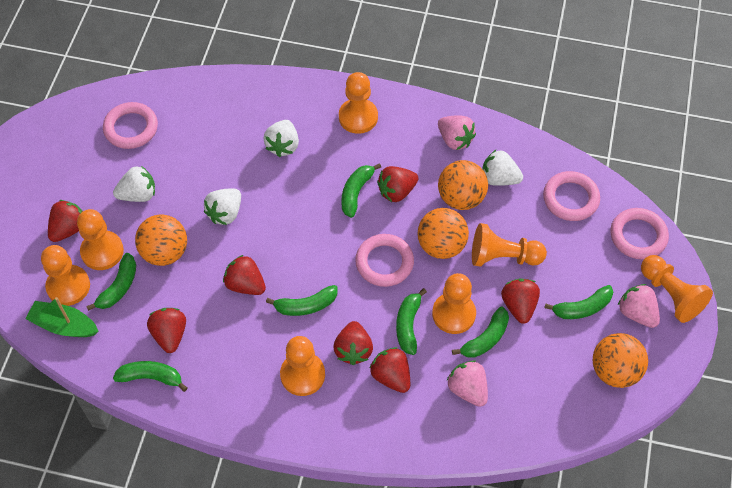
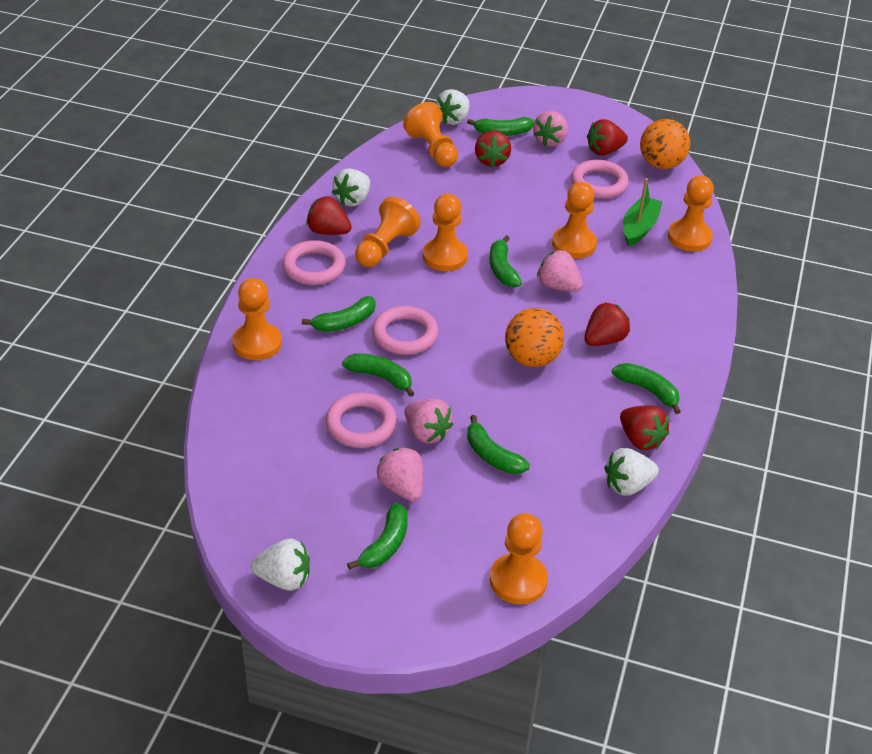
orange ball: 4 -> 2
pink strawberry: 3 -> 4
red strawberry: 7 -> 5

